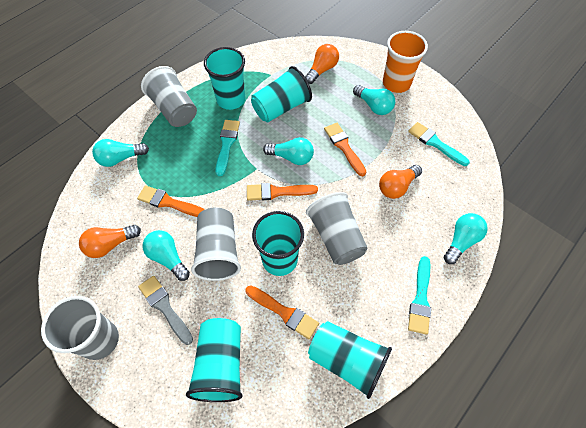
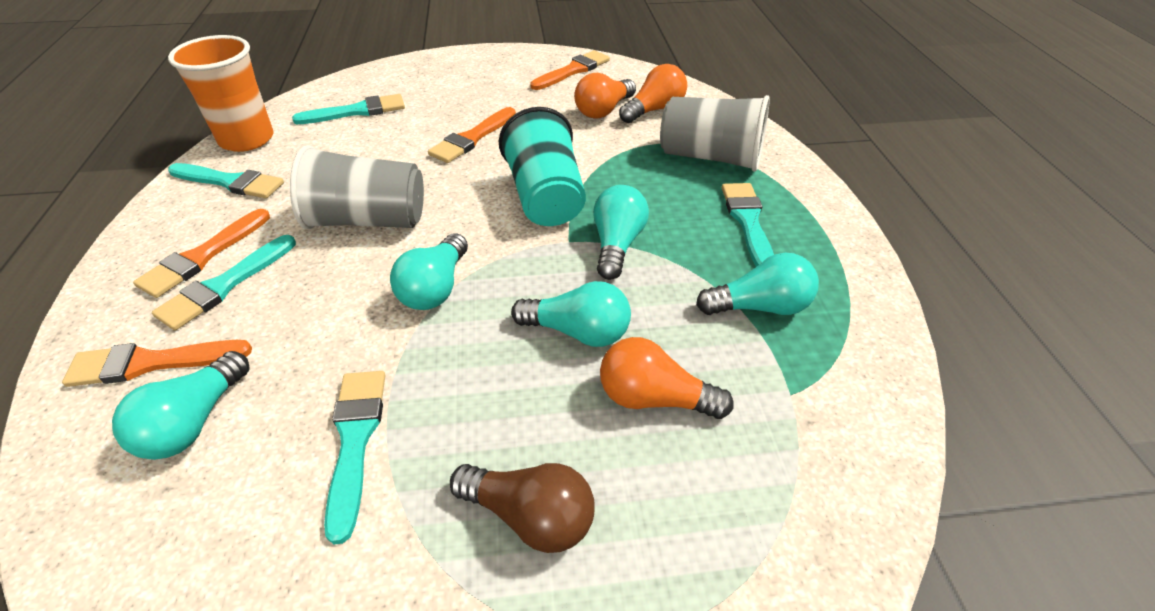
brown light bulb: 0 -> 1
grey brush: 1 -> 0
grey cup: 4 -> 2
turquoise brush: 3 -> 5
turquoise cup: 5 -> 1

